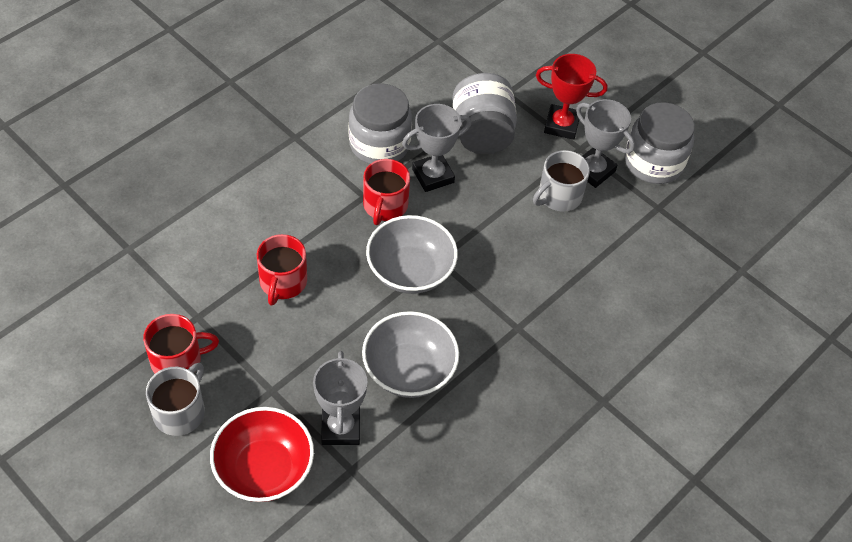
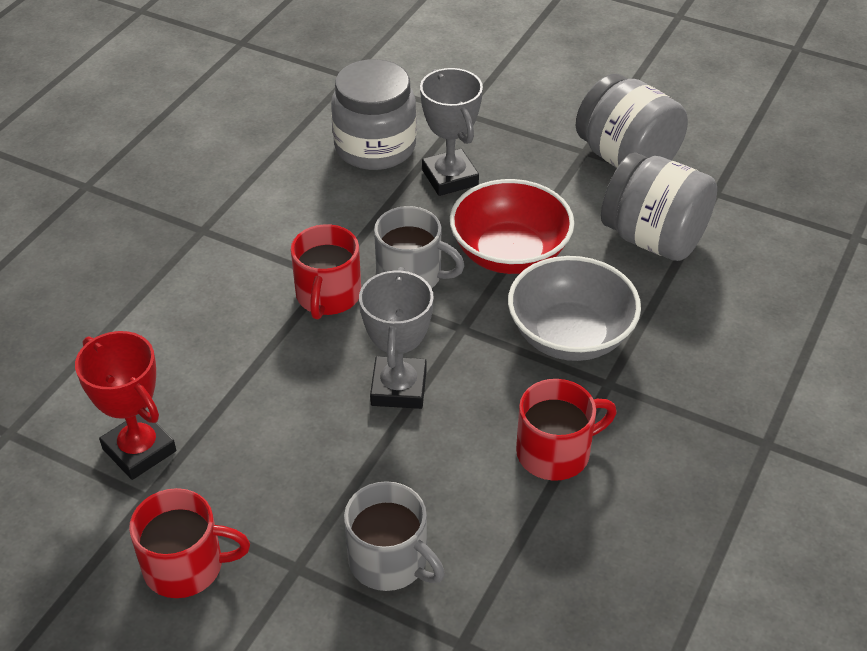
grey bowl: 2 -> 1
grey trophy: 3 -> 2

